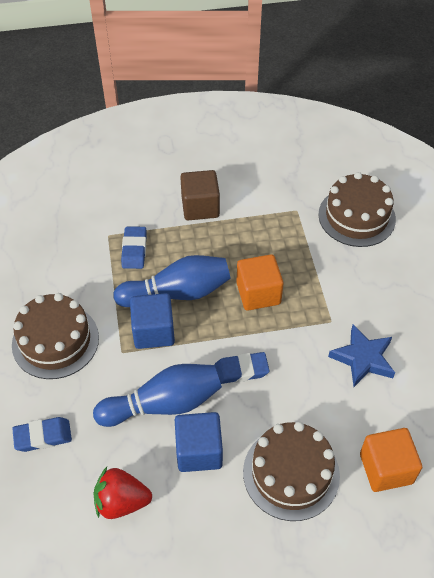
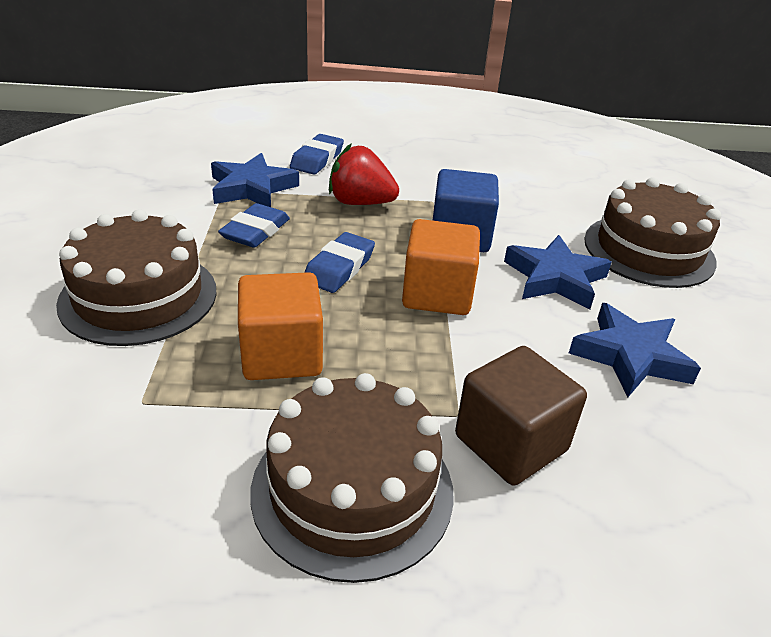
blue bowling pin: 2 -> 0
blue cube: 2 -> 1
blue star: 1 -> 3

